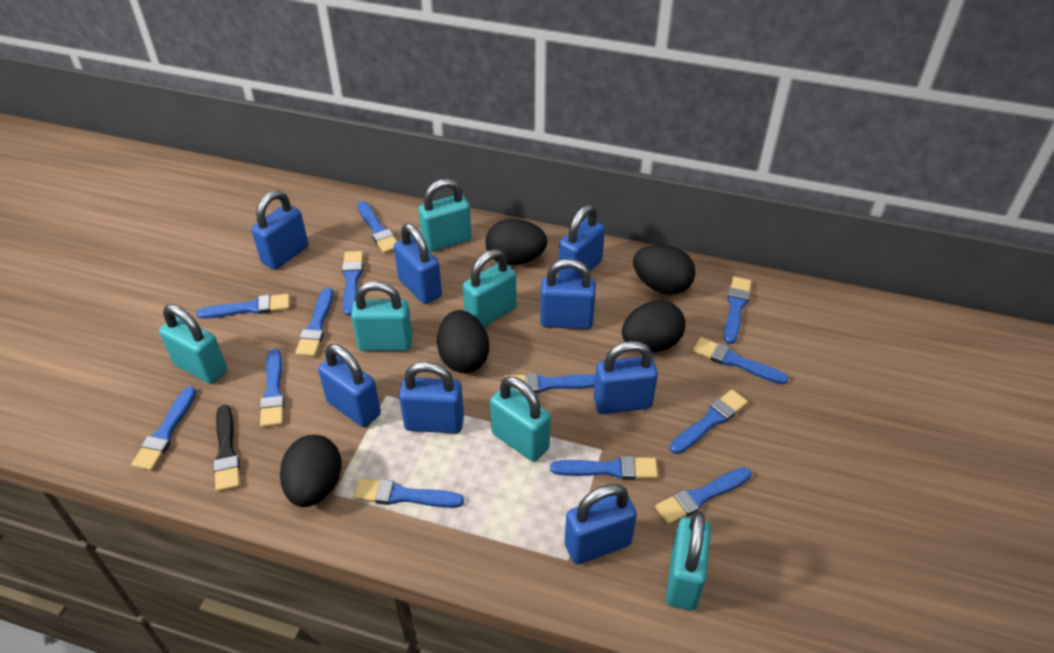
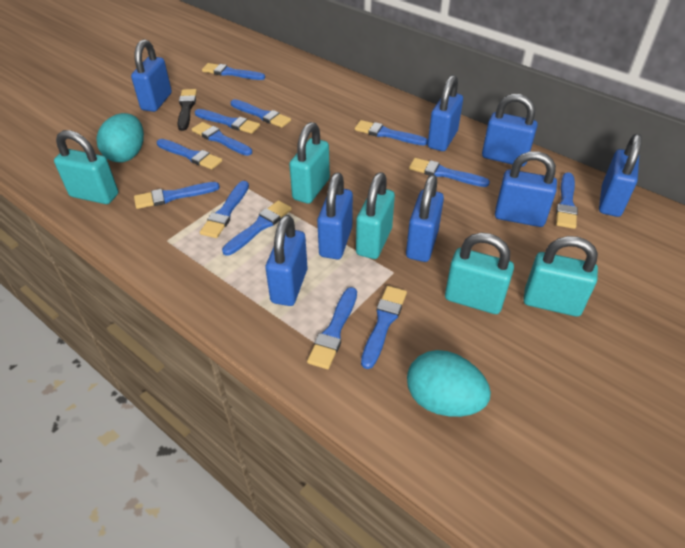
black egg: 5 -> 0
turquoise egg: 0 -> 2
turquoise padlock: 6 -> 5

